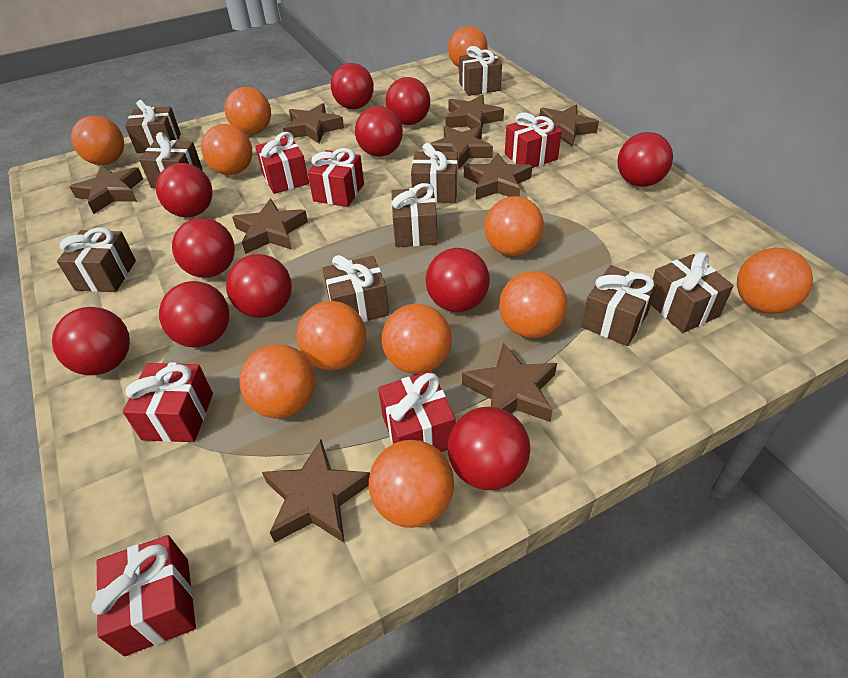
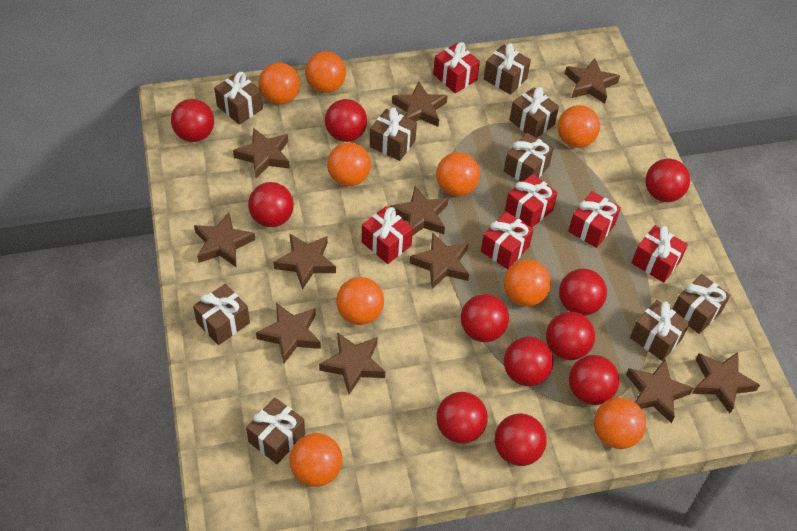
brown star: 9 -> 11
orange ball: 11 -> 9

